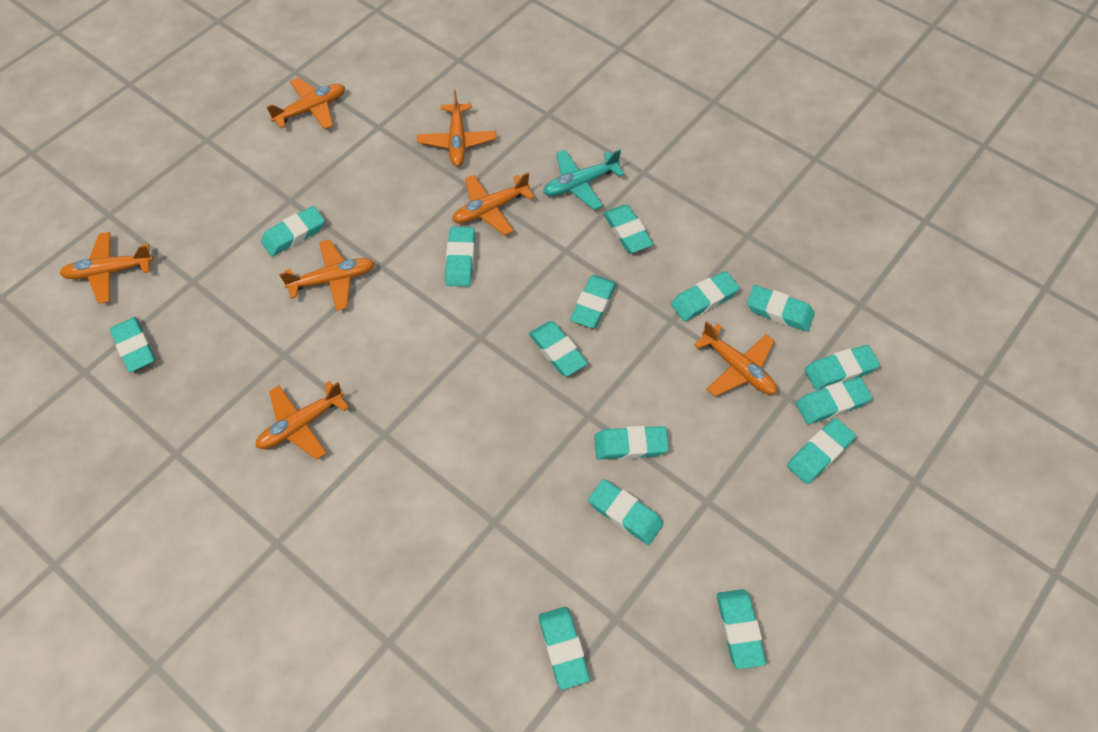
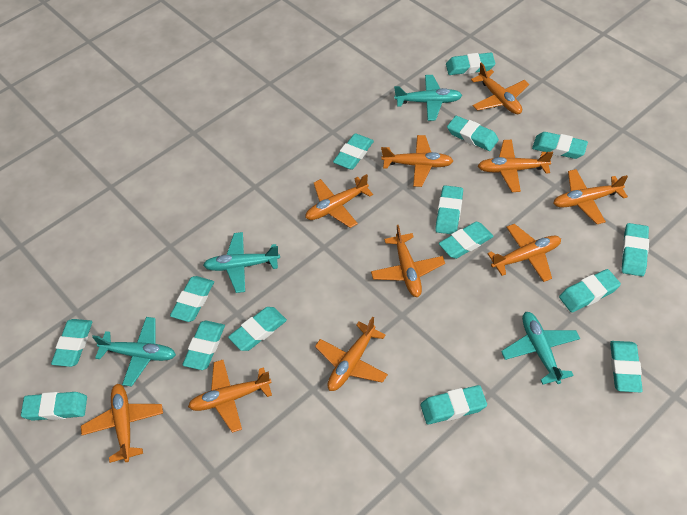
orange plane: 7 -> 10
turquoise plane: 1 -> 4

